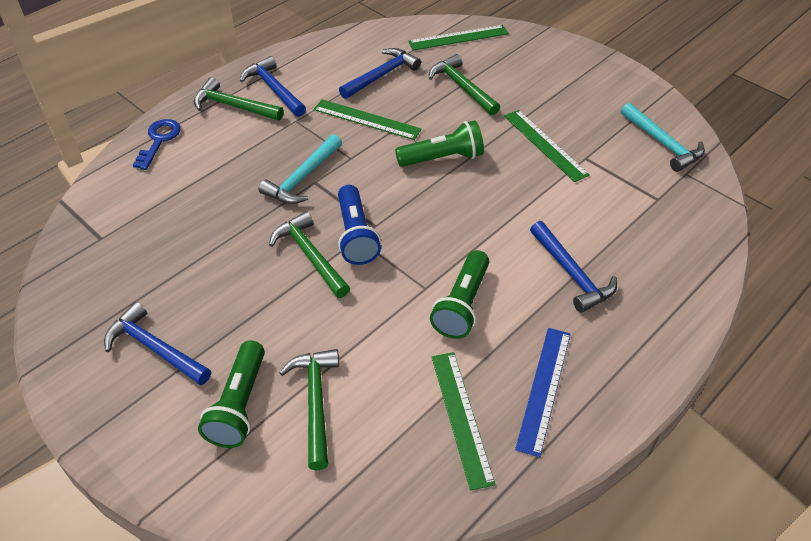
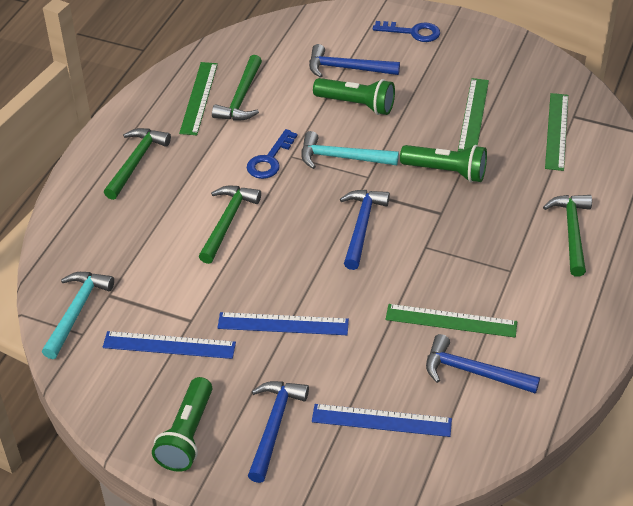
blue flashlight: 1 -> 0
blue key: 1 -> 2
blue ruler: 1 -> 3

